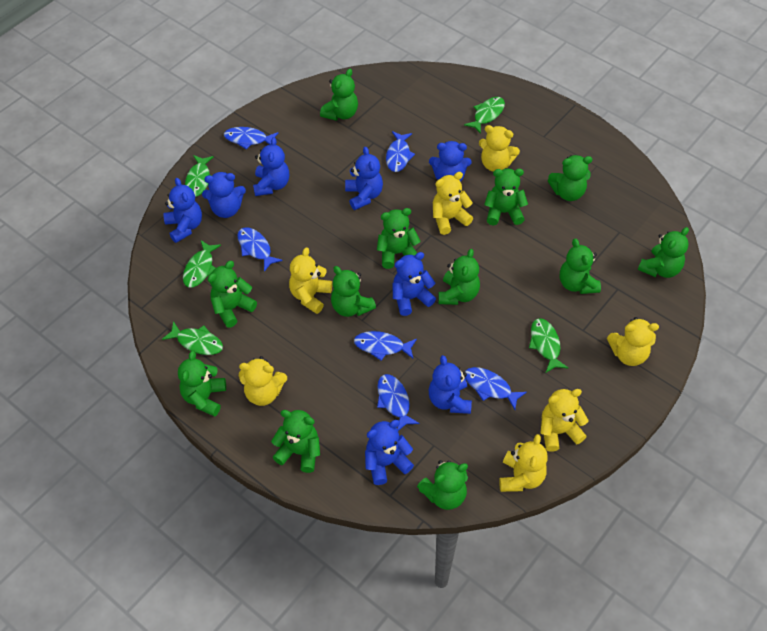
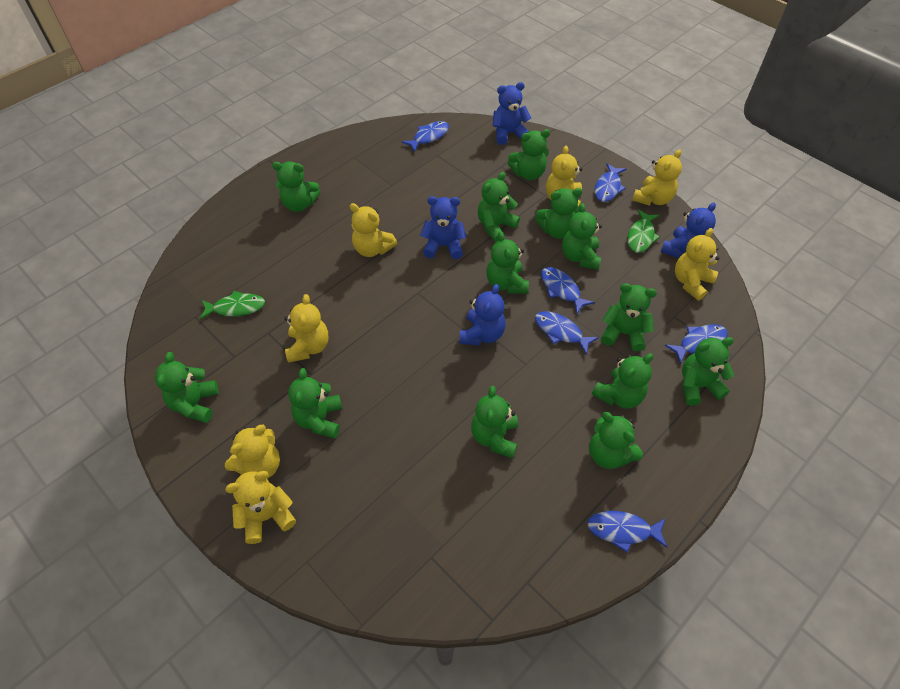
blue teddy bear: 8 -> 4
green fish: 5 -> 2
green teddy bear: 12 -> 13

